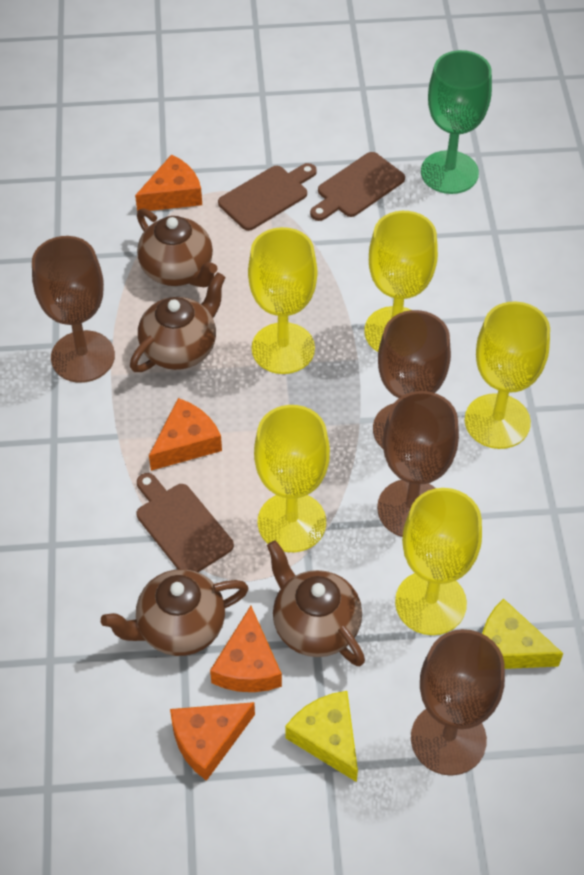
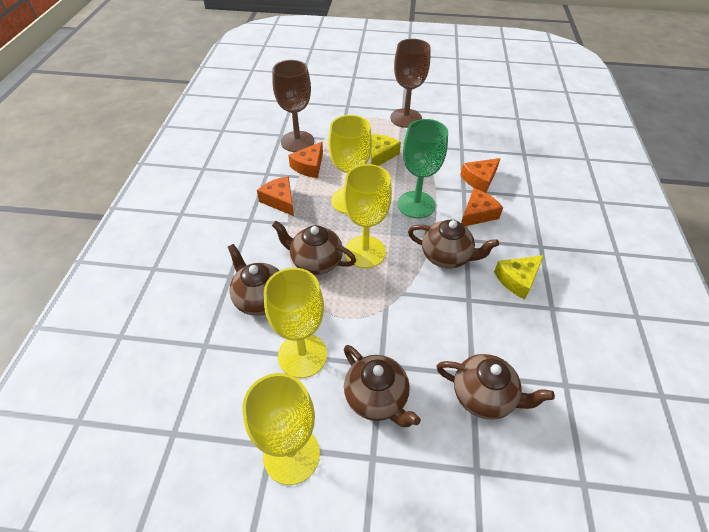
brown cutting board: 3 -> 0
brown goblet: 4 -> 2
brown teapot: 4 -> 5
yellow goblet: 5 -> 4

